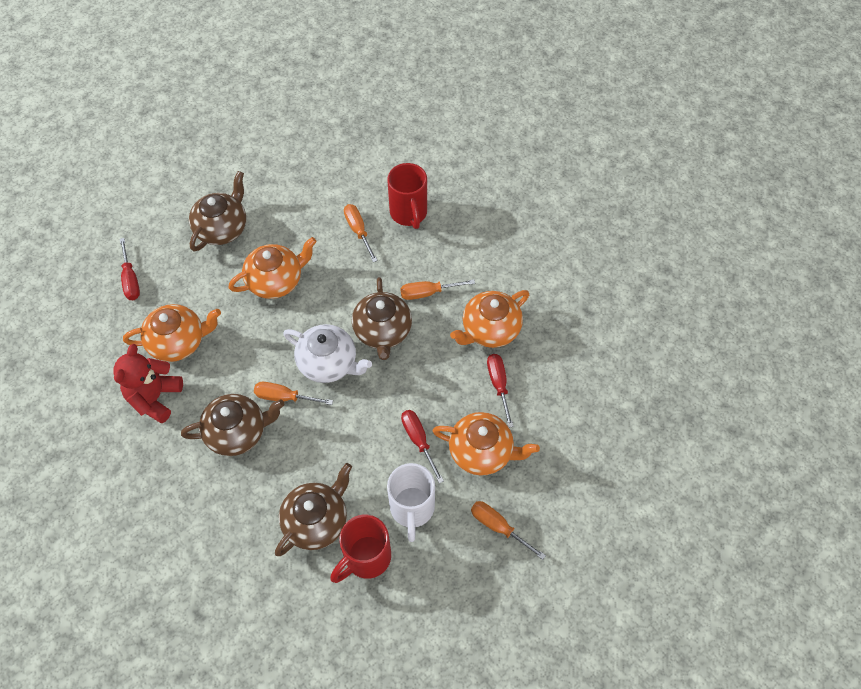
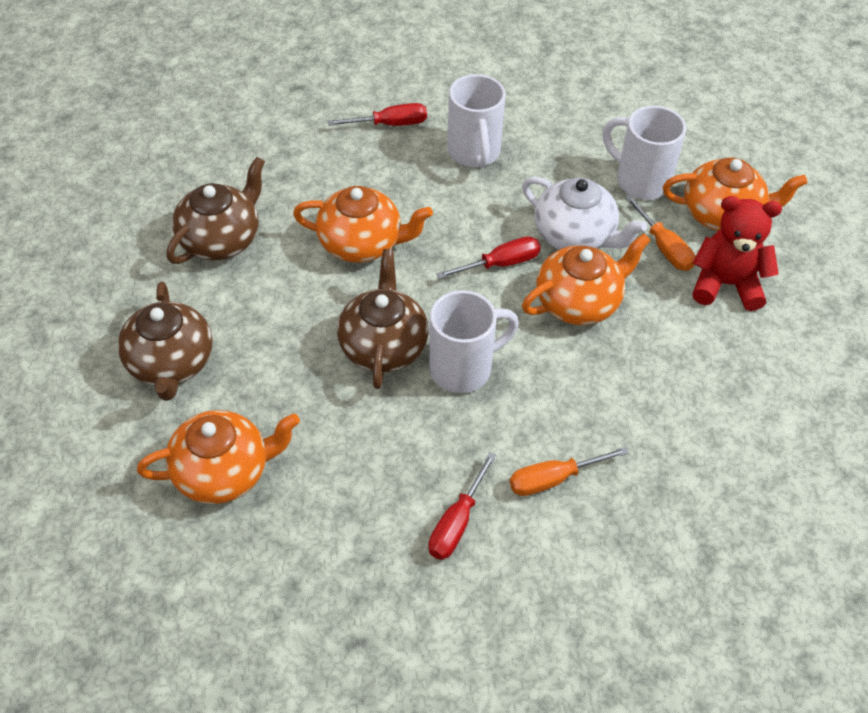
brown teapot: 4 -> 3
orange screwdriver: 4 -> 2
red mug: 2 -> 0
white mug: 1 -> 3

